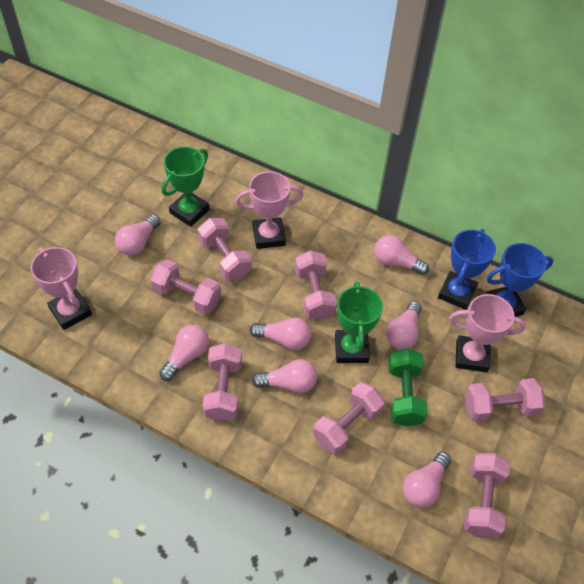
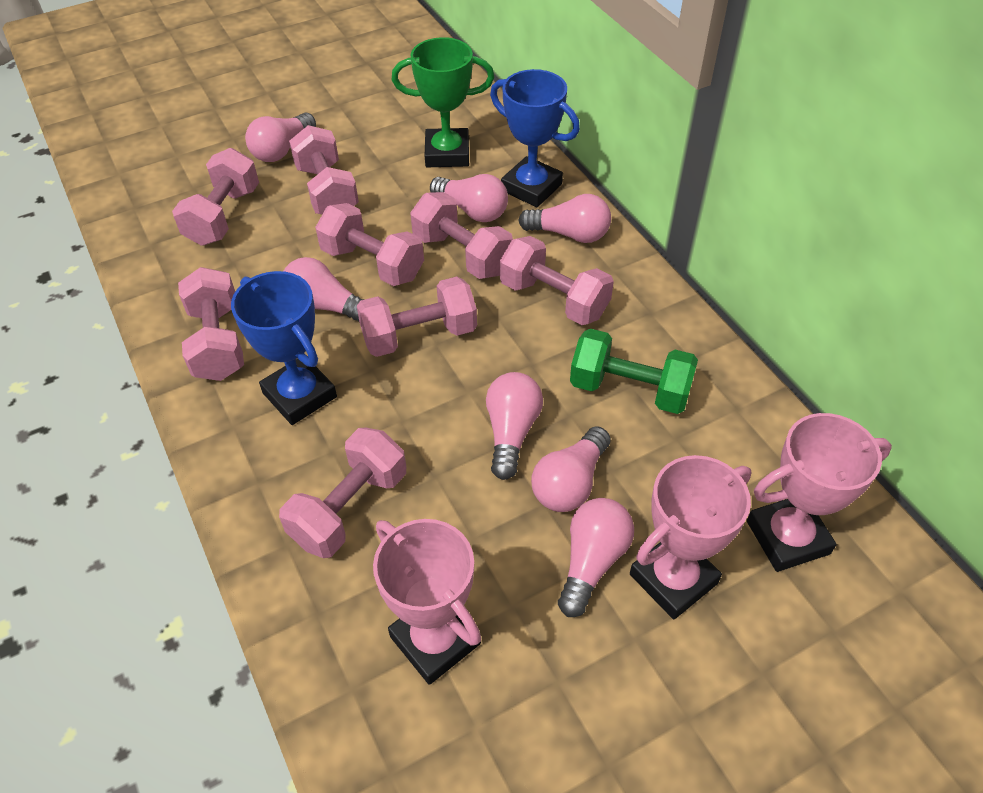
green trophy: 2 -> 1
pink dumbbell: 7 -> 8

